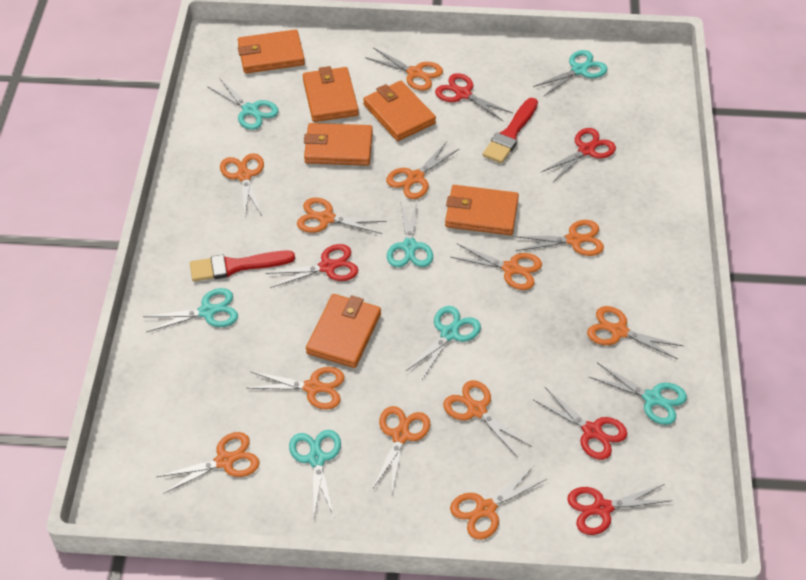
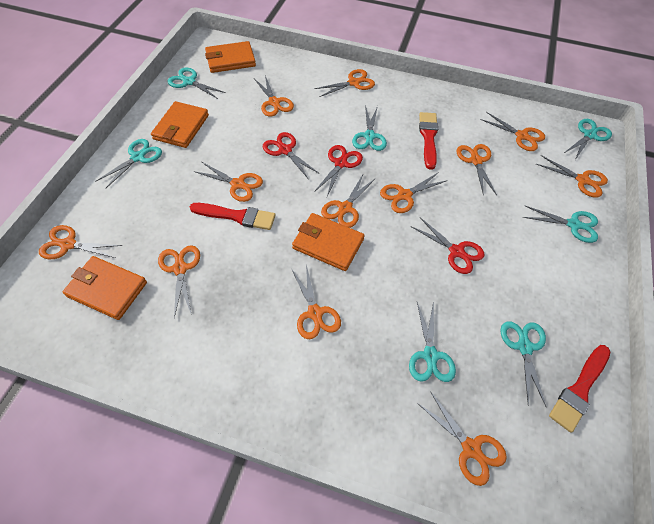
orange wallet: 6 -> 4
red brush: 2 -> 3
red scissors: 5 -> 3

